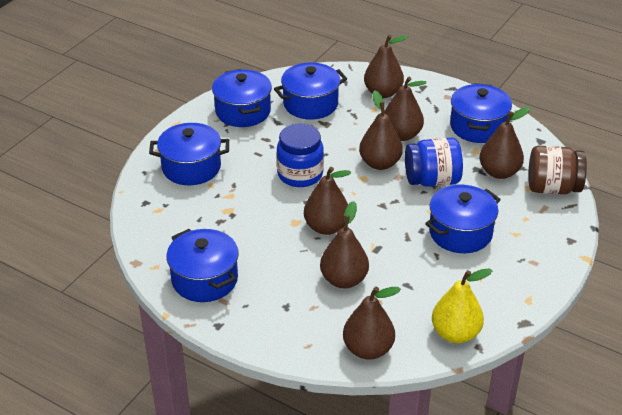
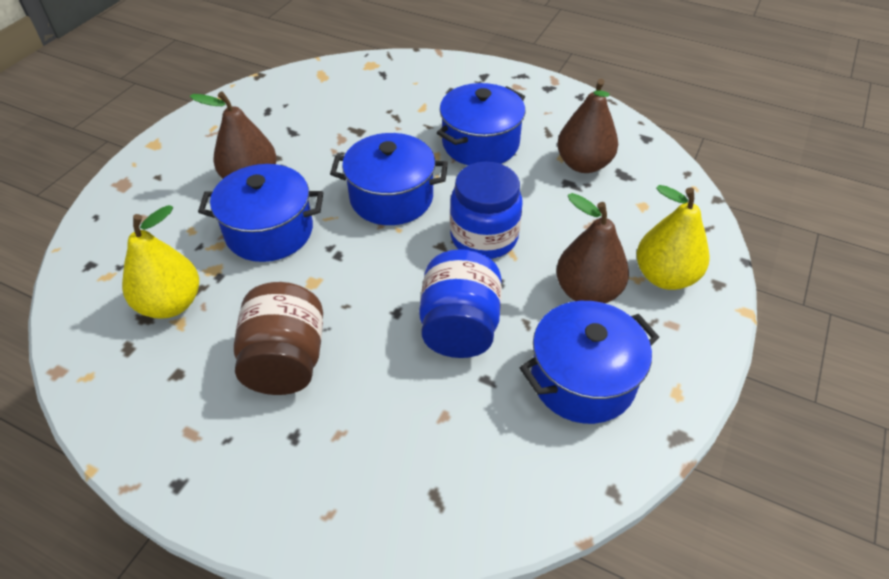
blue pot: 6 -> 4
brown pear: 7 -> 3
yellow pear: 1 -> 2

